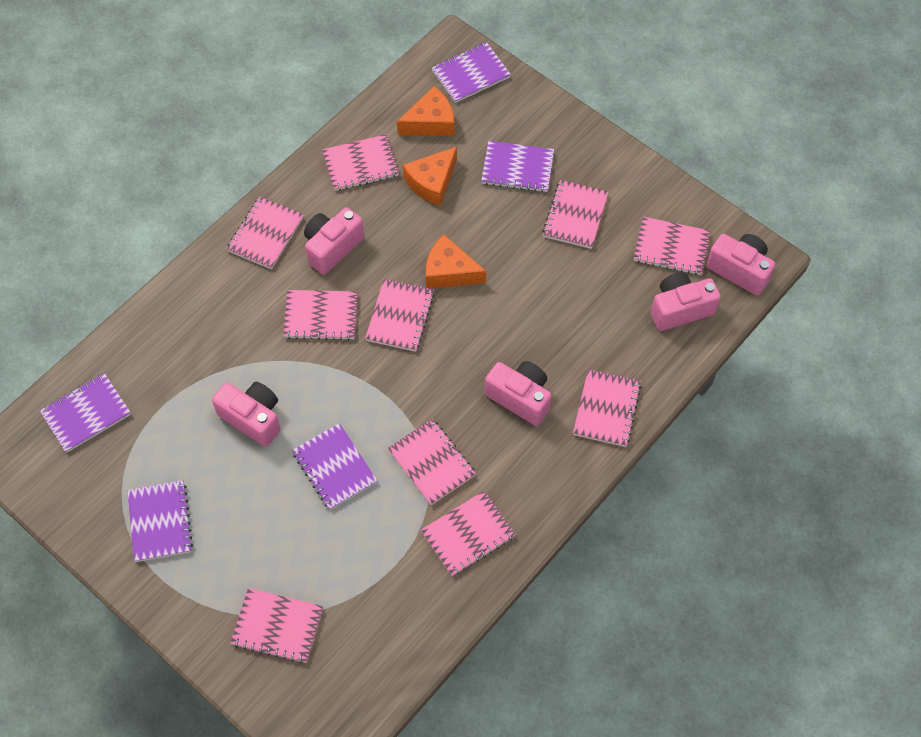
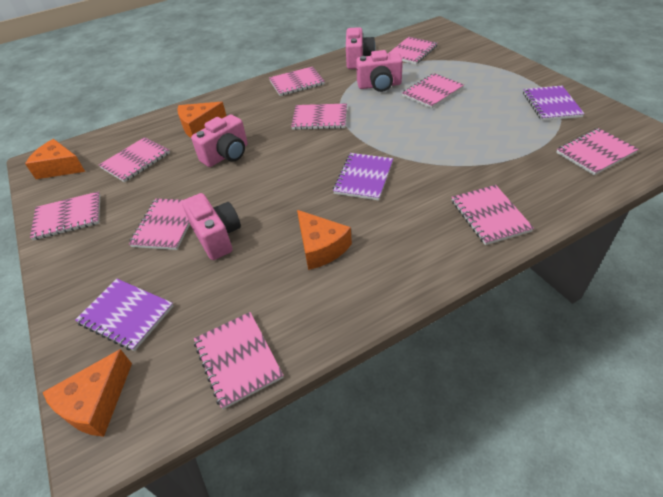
orange cheese: 3 -> 4
pink camera: 5 -> 4
purple notebook: 5 -> 3

